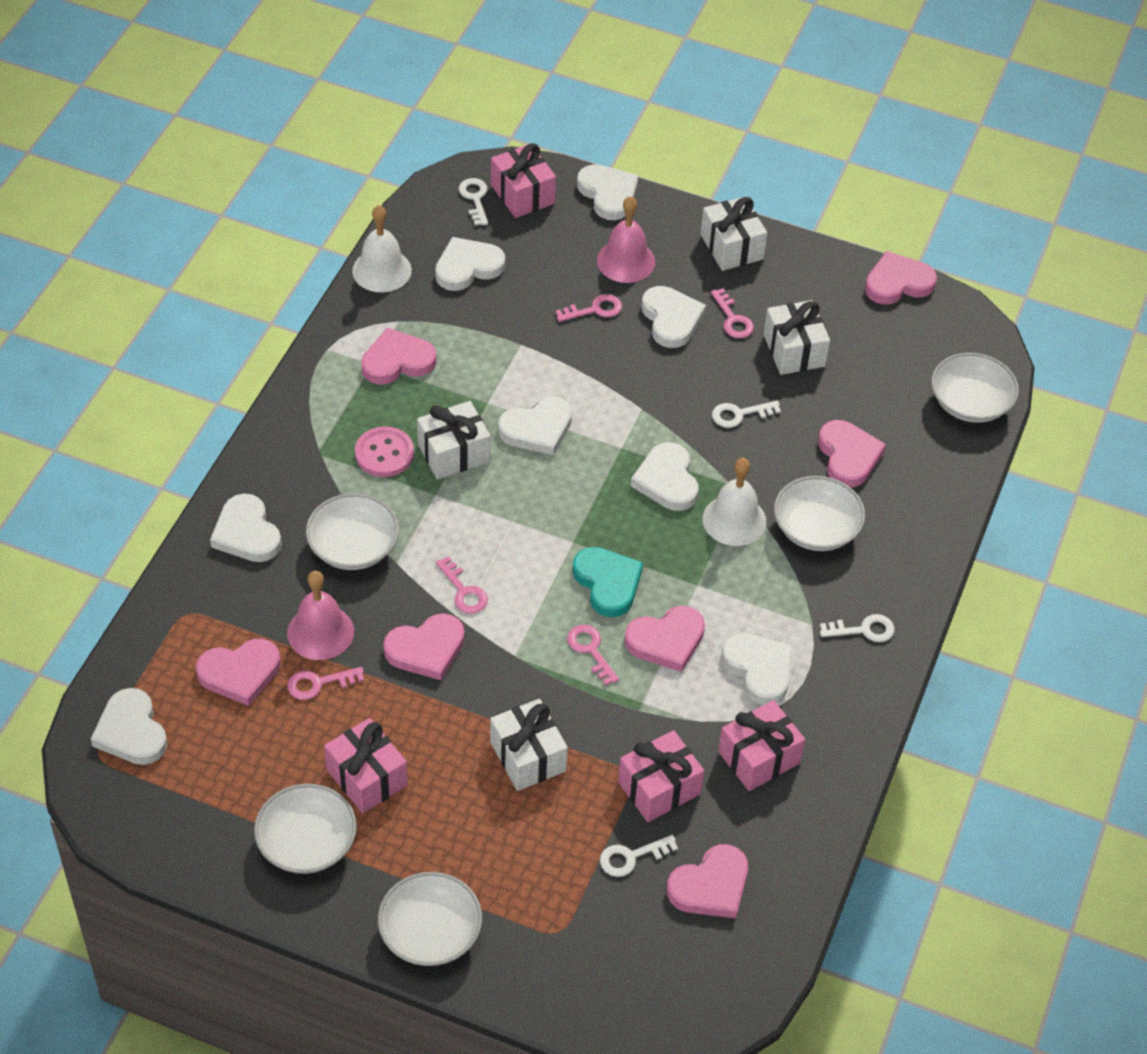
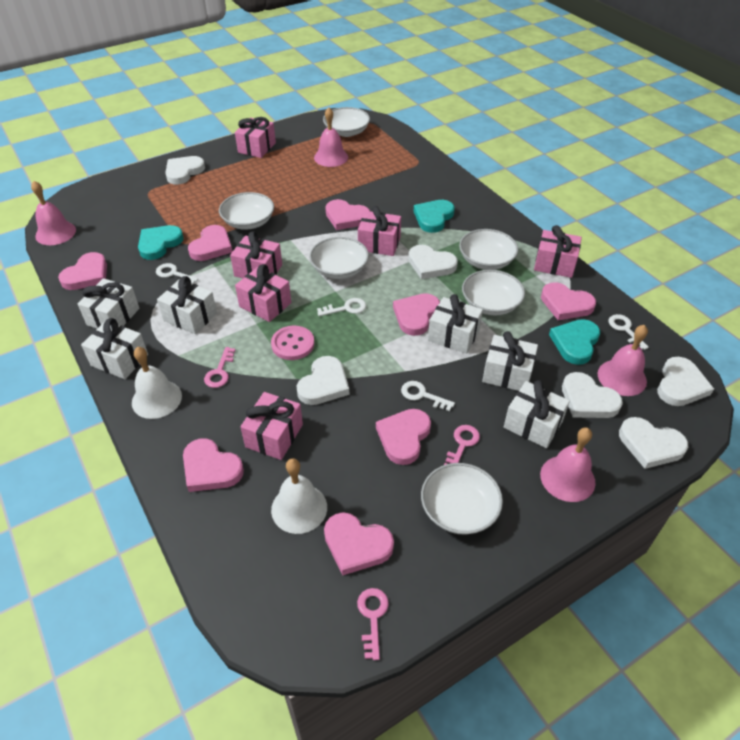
pink bell: 2 -> 4
pink gift: 4 -> 6
pink heart: 7 -> 8
pink key: 5 -> 3
turquoise heart: 1 -> 3
white bowl: 5 -> 6
white gift: 4 -> 6
white heart: 8 -> 6

